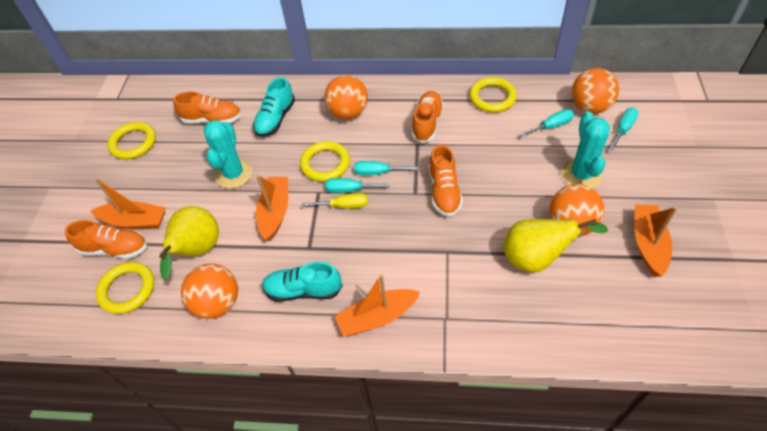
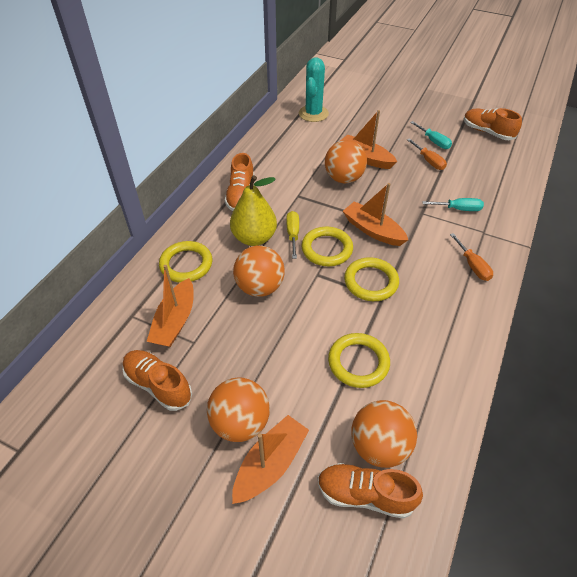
orange screwdriver: 0 -> 2
turquoise cactus: 2 -> 1
turquoise screwdriver: 4 -> 2
turquoise shoe: 2 -> 0
yellow pear: 2 -> 1

